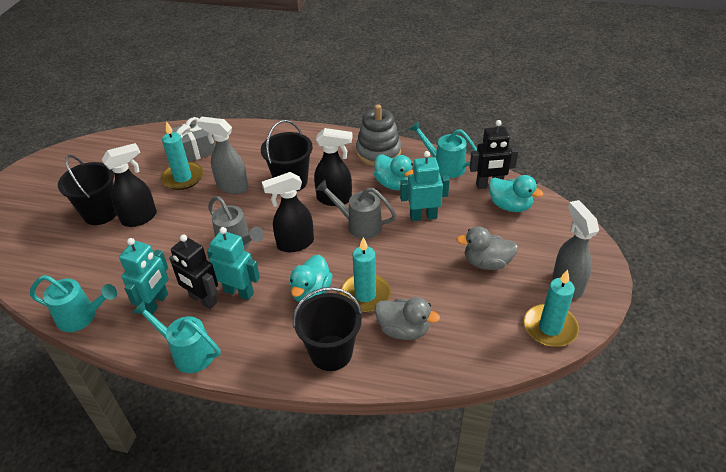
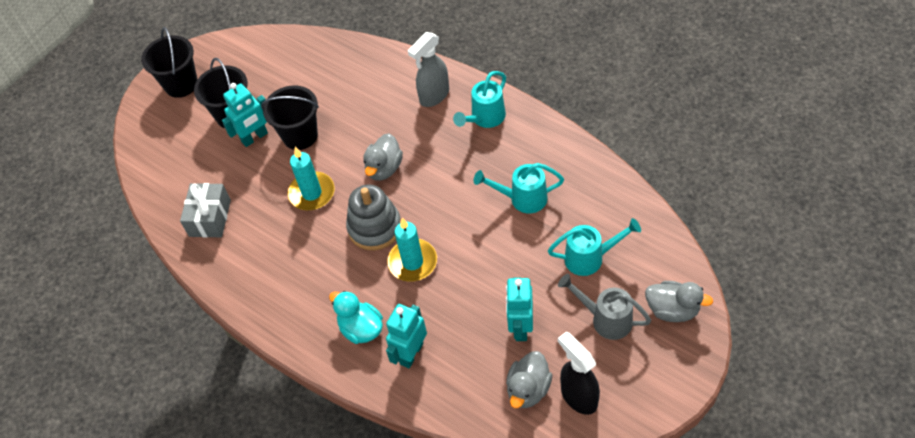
black robot: 2 -> 0
black spray bottle: 3 -> 1
grey duck: 2 -> 3
grey spray bottle: 2 -> 1
grey watering can: 2 -> 1
turquoise candle: 3 -> 2
turquoise duck: 3 -> 1

